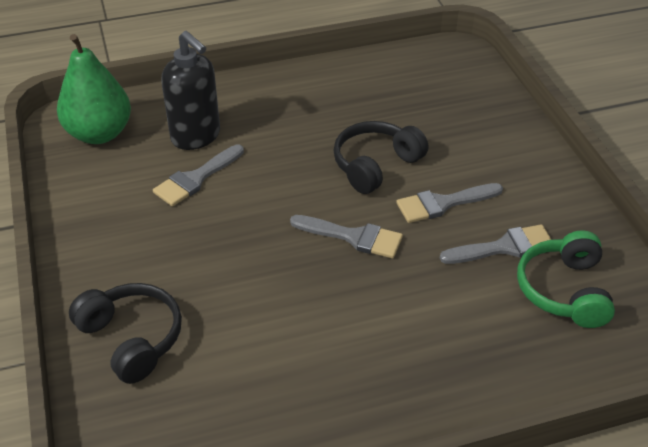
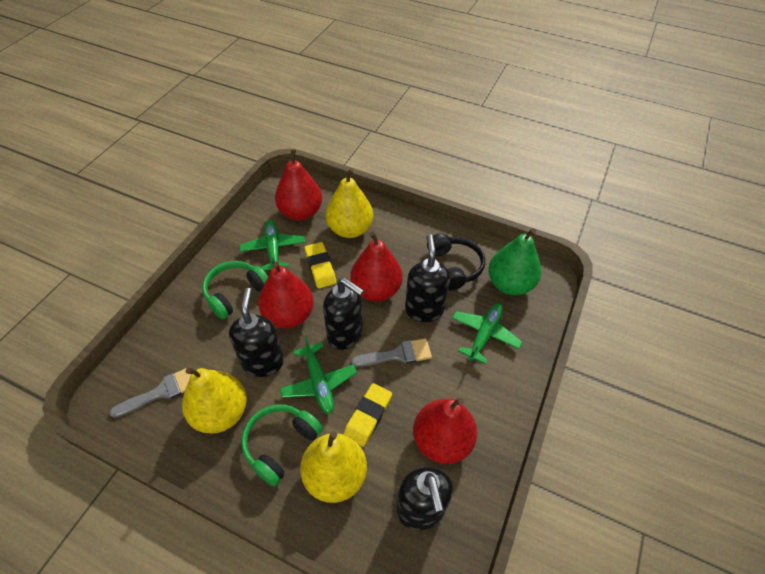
black headphones: 2 -> 1
black soap dispenser: 1 -> 4
green headphones: 1 -> 2
green plane: 0 -> 3
grey brush: 4 -> 2
red pear: 0 -> 4
yellow eraser: 0 -> 2
yellow pear: 0 -> 3

